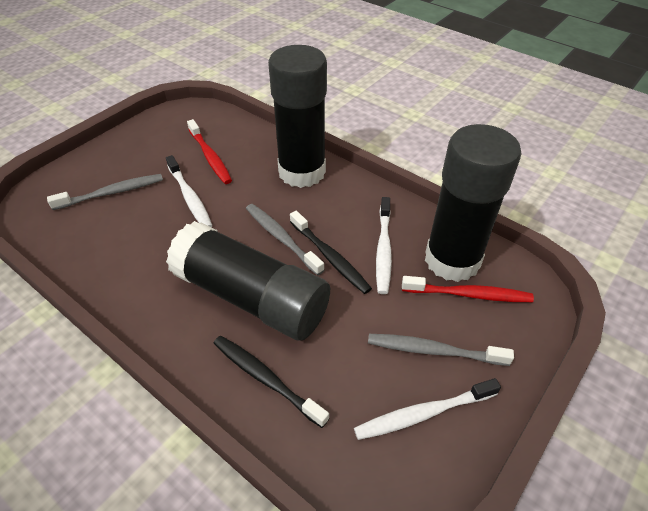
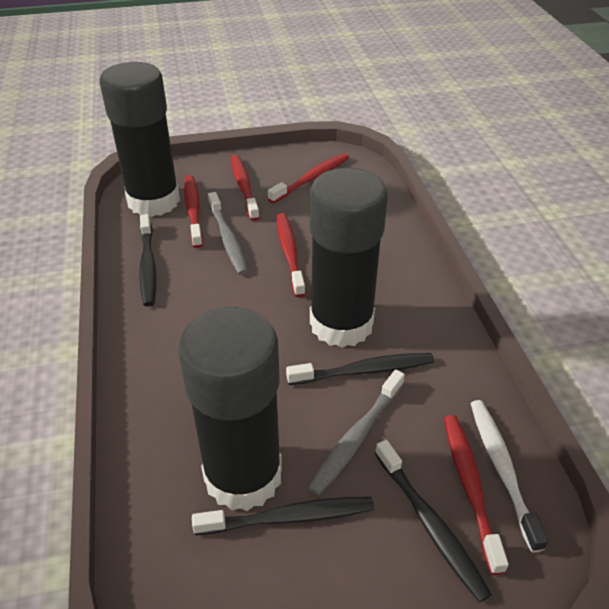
black toothbrush: 2 -> 4
grey toothbrush: 3 -> 2
red toothbrush: 2 -> 5
white toothbrush: 3 -> 1

